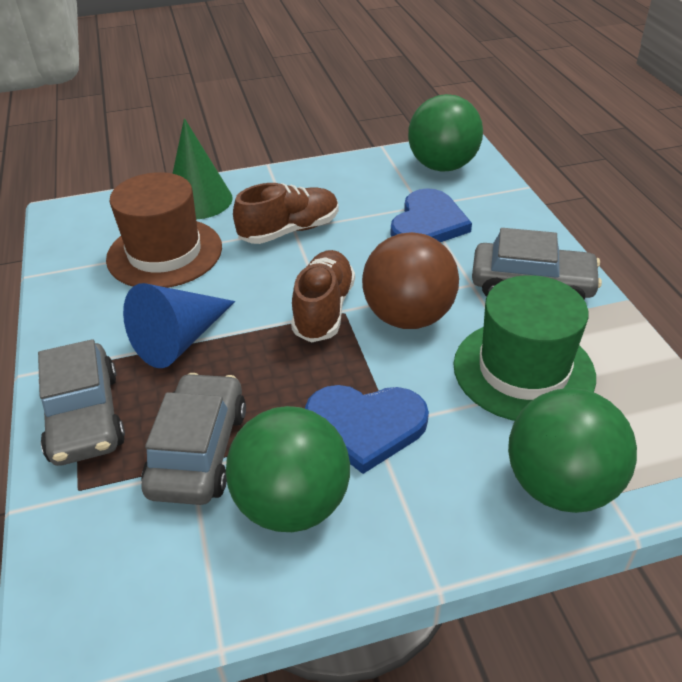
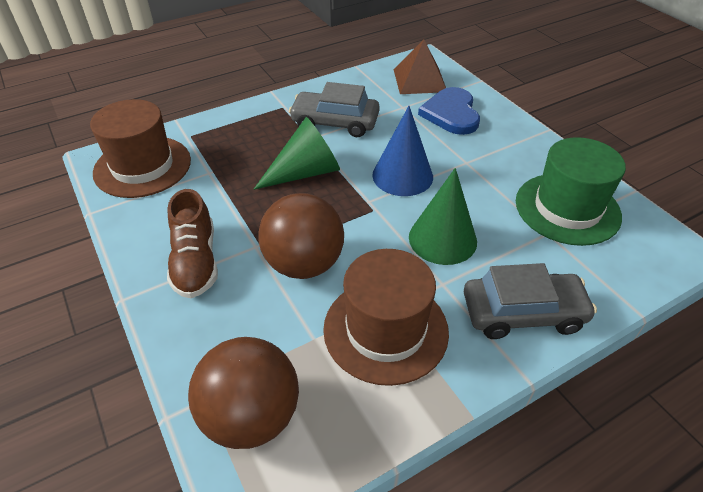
blue heart: 2 -> 1
brown ball: 1 -> 2
brown hat: 1 -> 2
brown pyramid: 0 -> 1
brown shoe: 2 -> 1
green ball: 3 -> 0
green cone: 1 -> 2
grey car: 3 -> 2

